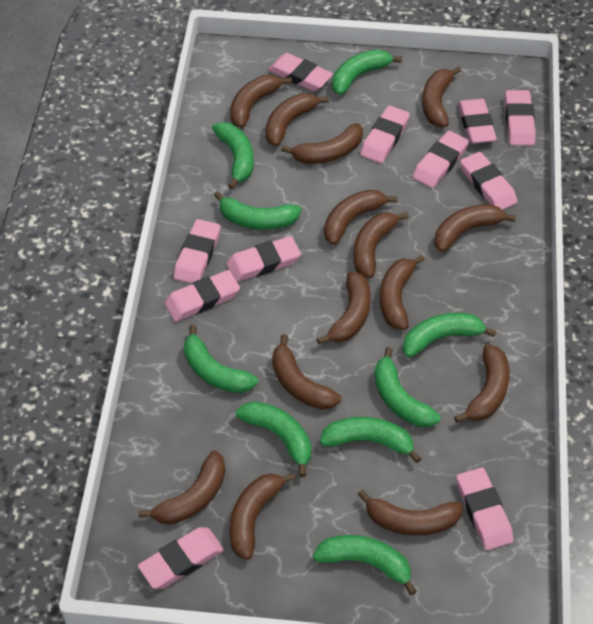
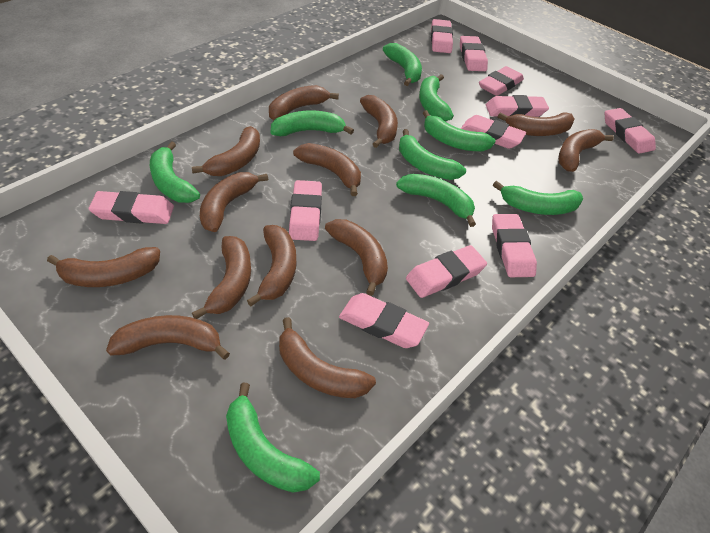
brown banana: 14 -> 13

